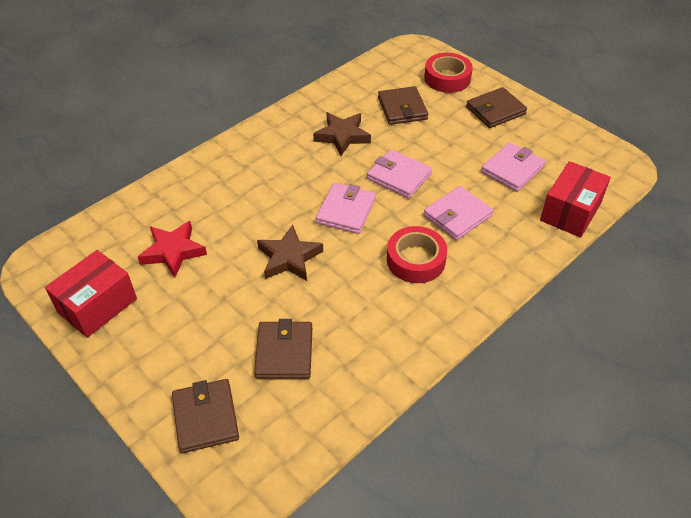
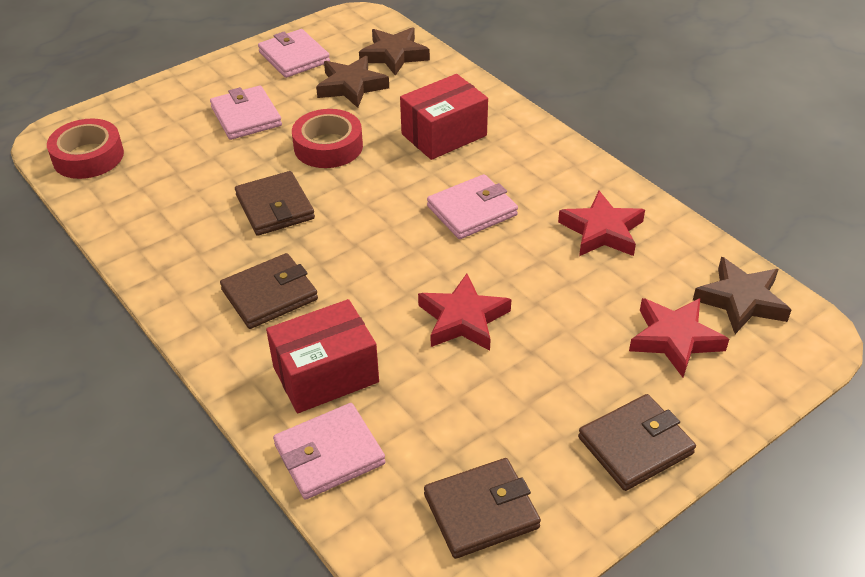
brown star: 2 -> 3
red star: 1 -> 3

